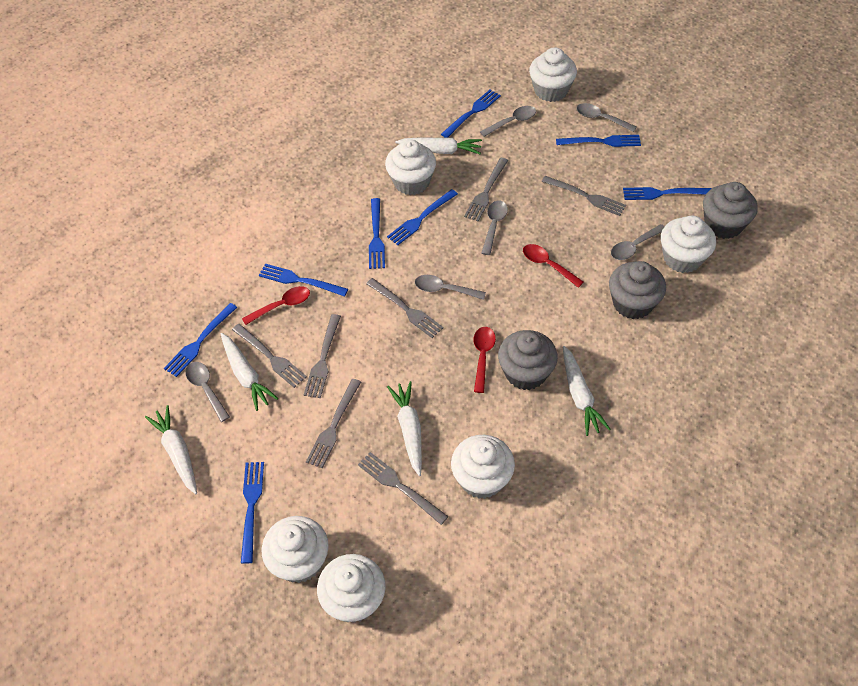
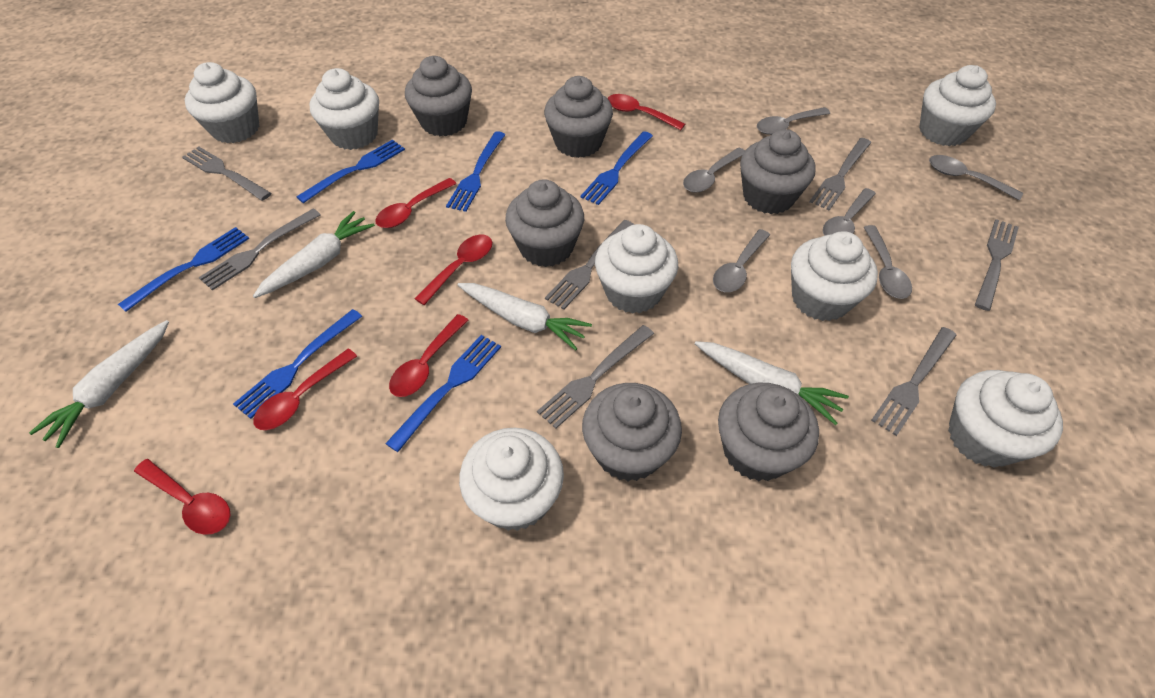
blue fork: 8 -> 6
grey cupcake: 3 -> 6
red spoon: 3 -> 6
white carrot: 5 -> 4
white cupcake: 6 -> 7

